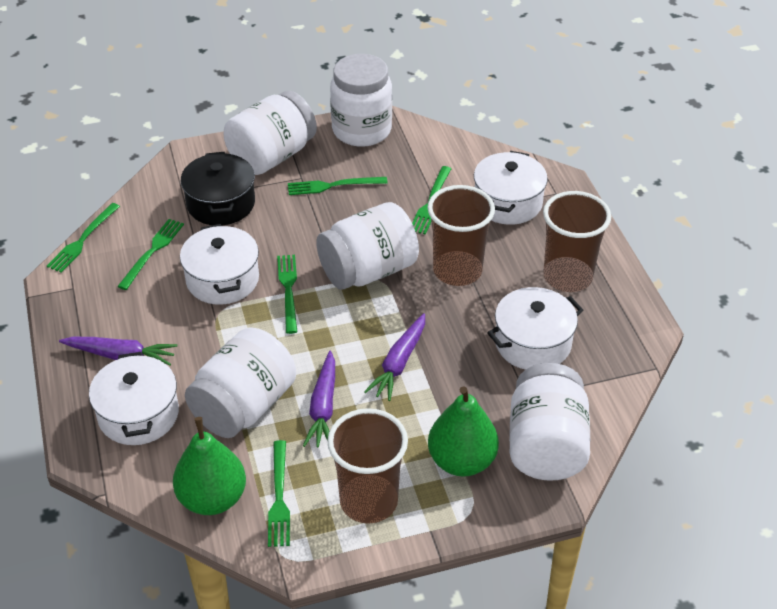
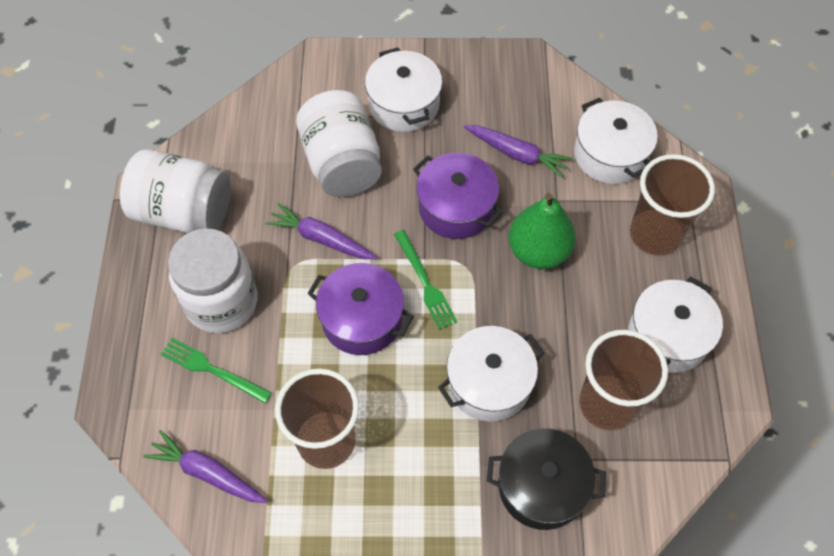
green fork: 6 -> 2
green pear: 2 -> 1
purple pot: 0 -> 2
white jar: 5 -> 3

